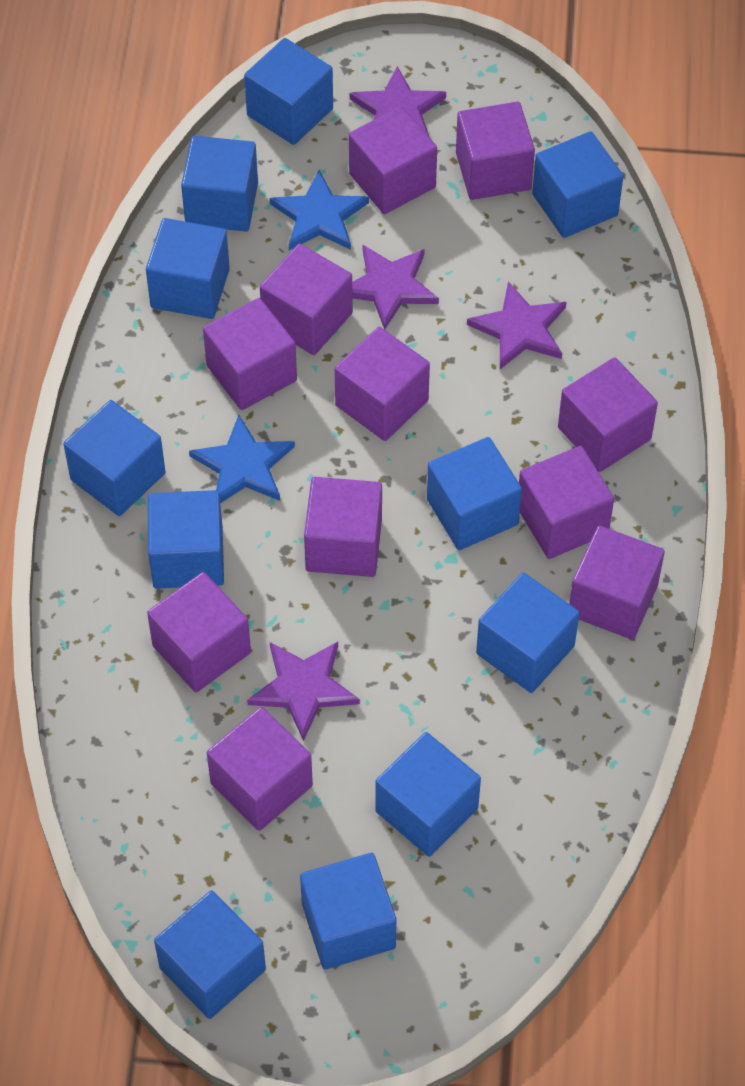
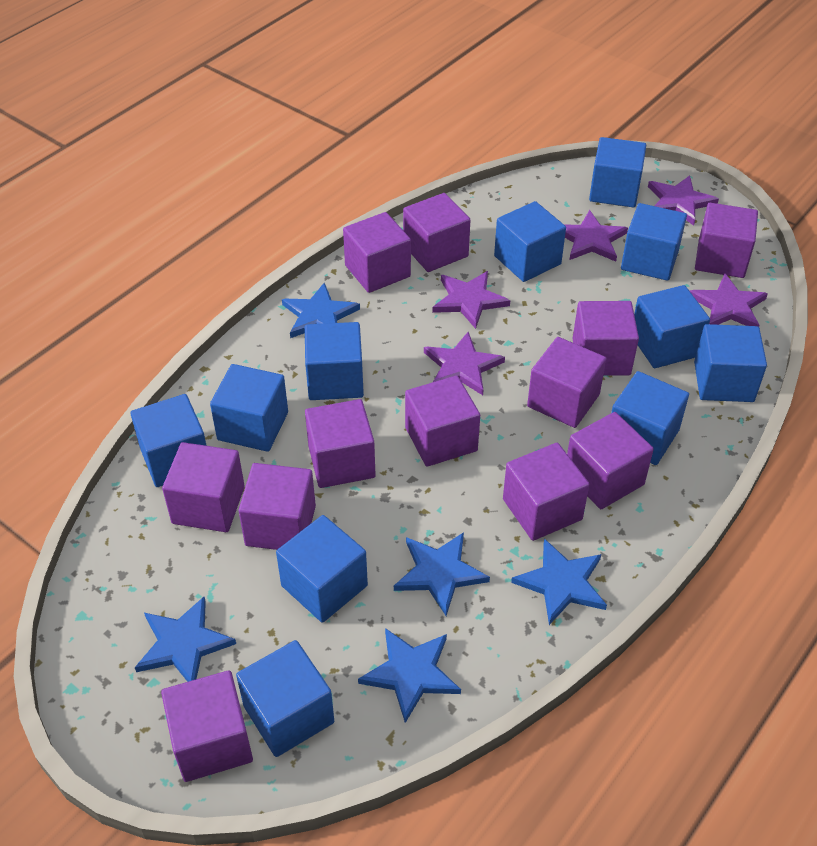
blue star: 2 -> 5
purple cube: 11 -> 12
purple star: 4 -> 5

